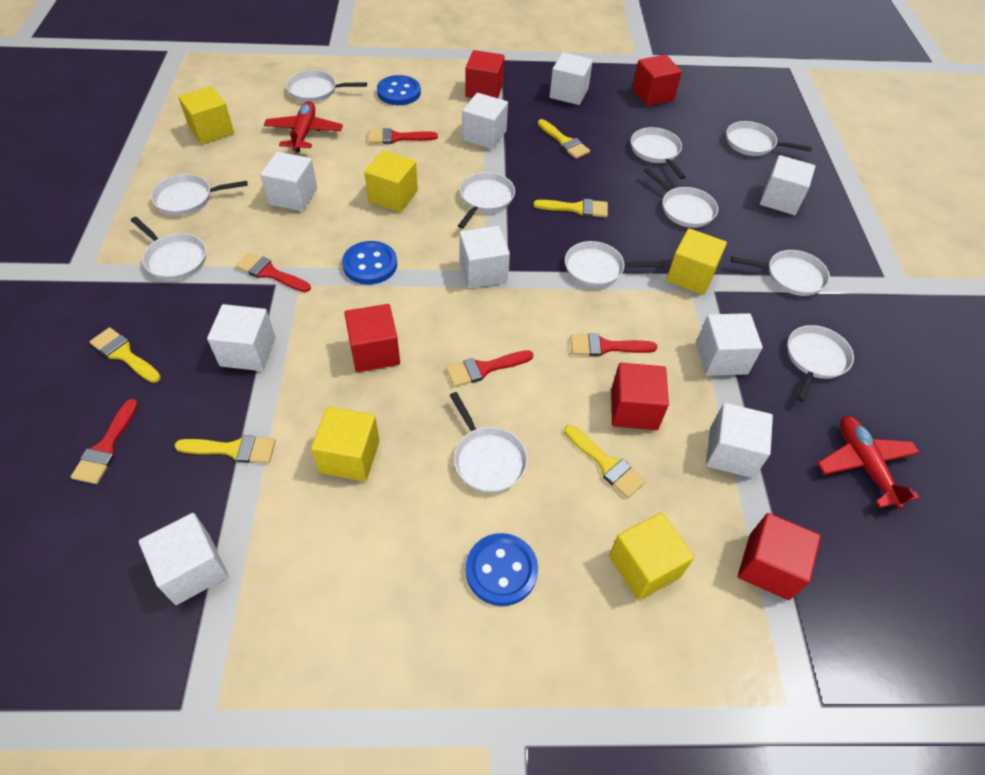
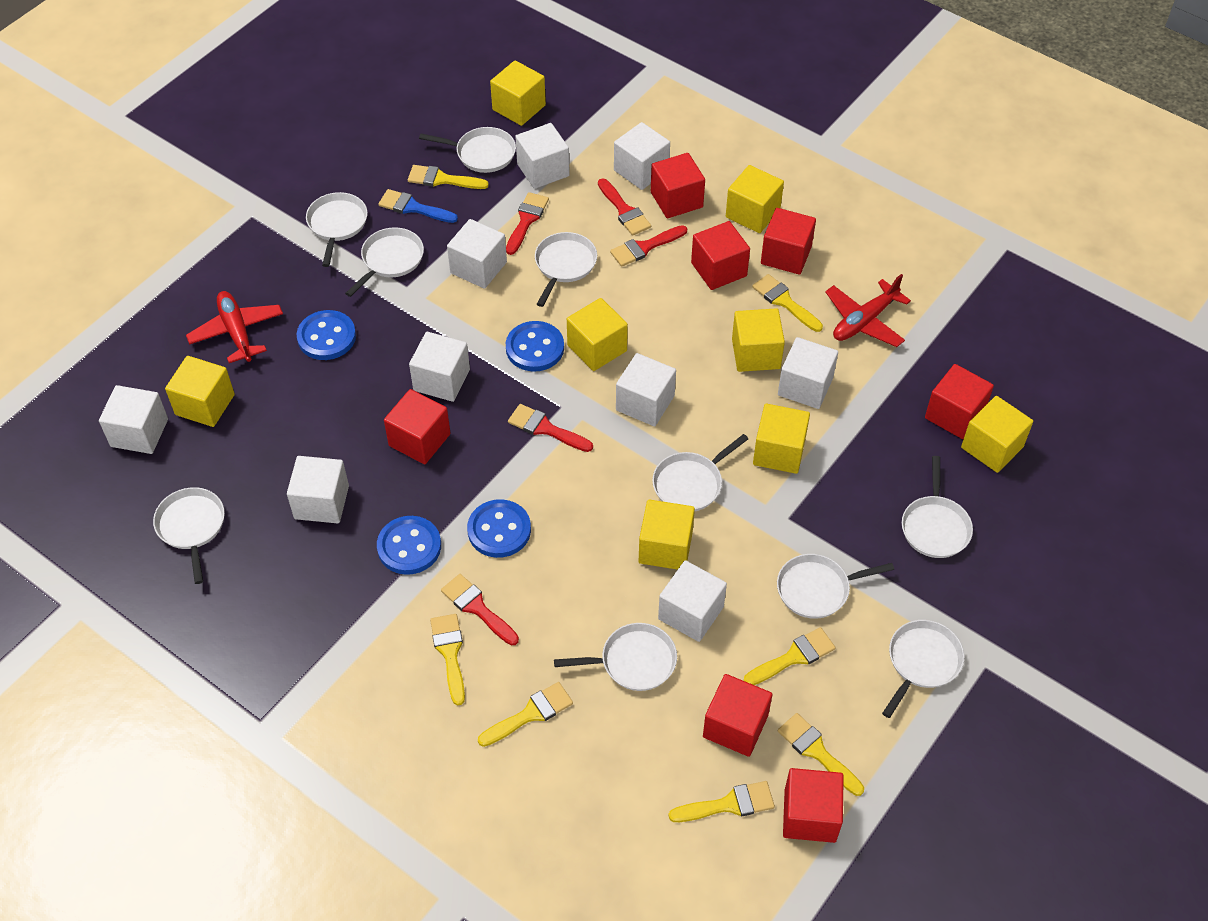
blue brush: 0 -> 1
blue button: 3 -> 4
red cube: 5 -> 7
white pan: 11 -> 10
yellow brush: 5 -> 7
yellow cube: 5 -> 8

